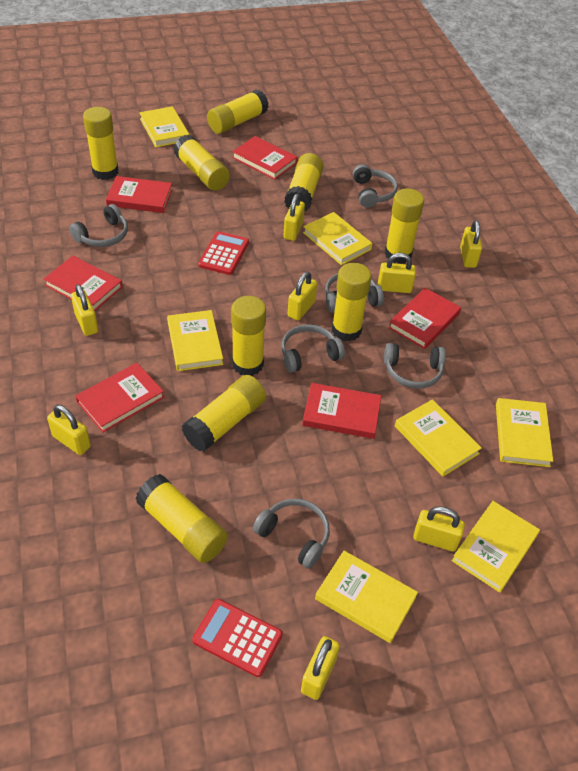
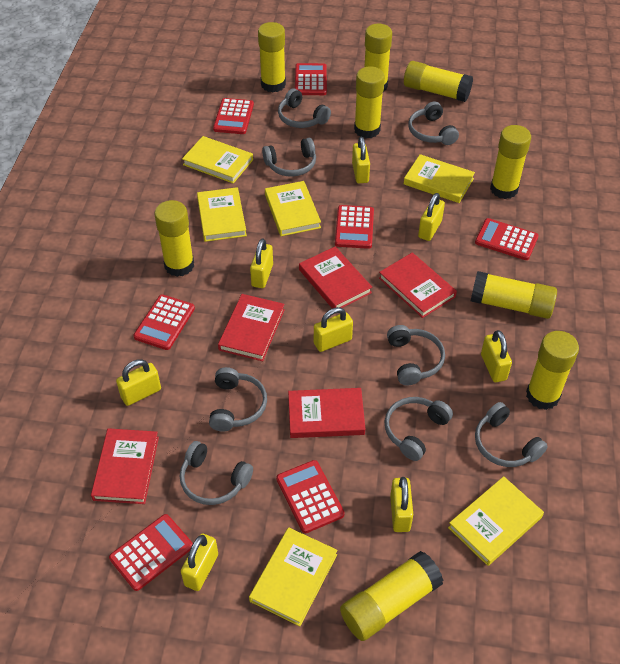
grey headphones: 6 -> 8
red book: 6 -> 5
red calculator: 2 -> 7
yellow book: 7 -> 6

